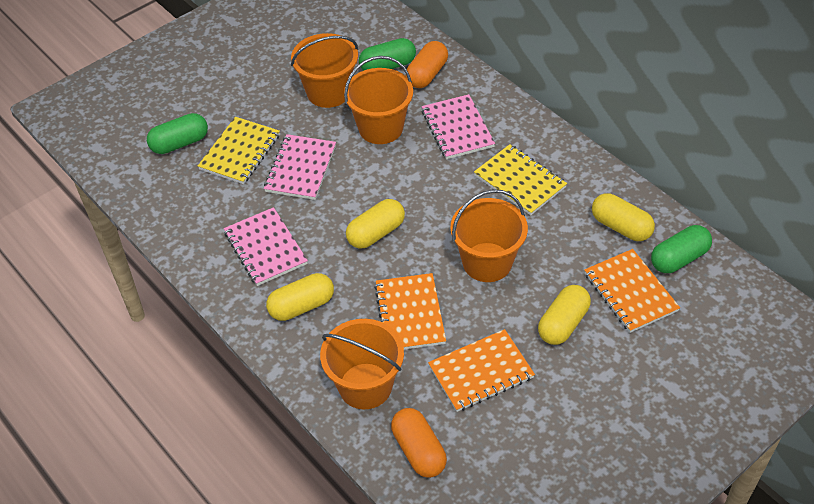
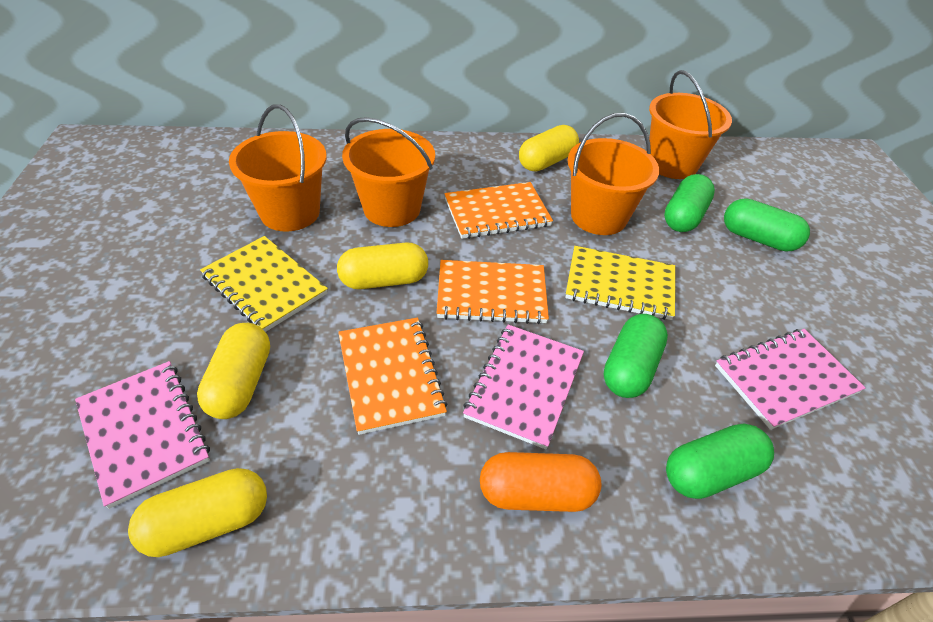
green capsule: 3 -> 4
orange capsule: 2 -> 1

